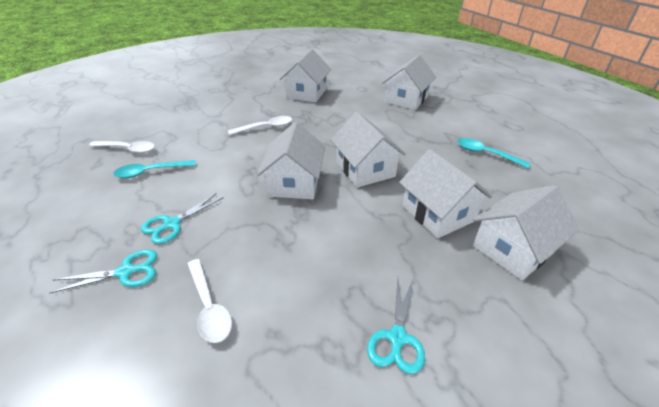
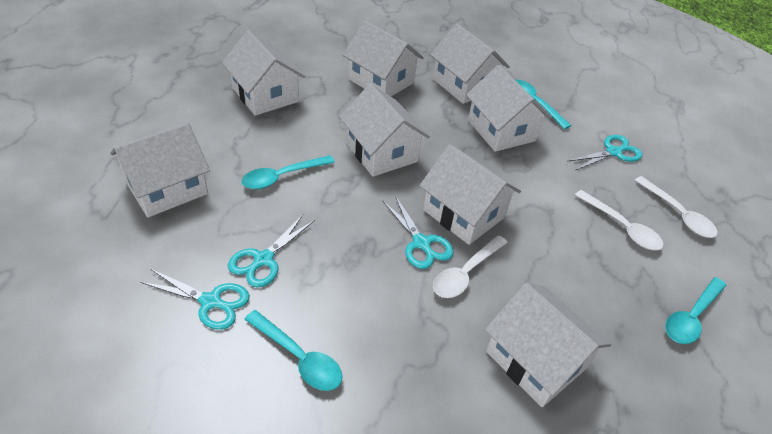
turquoise scissors: 3 -> 4
turquoise spoon: 2 -> 4
white house: 6 -> 8

